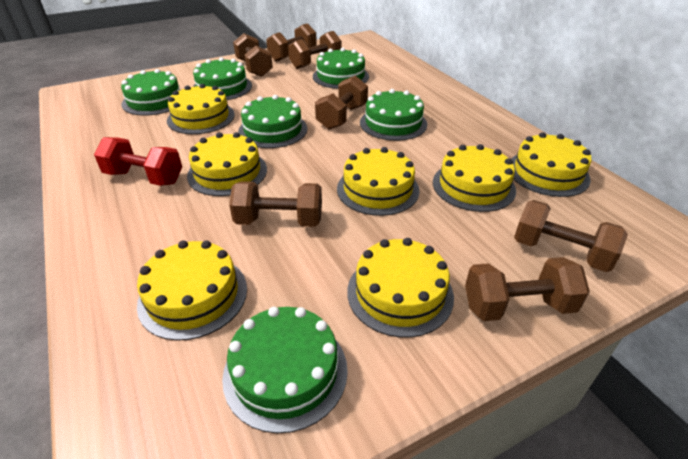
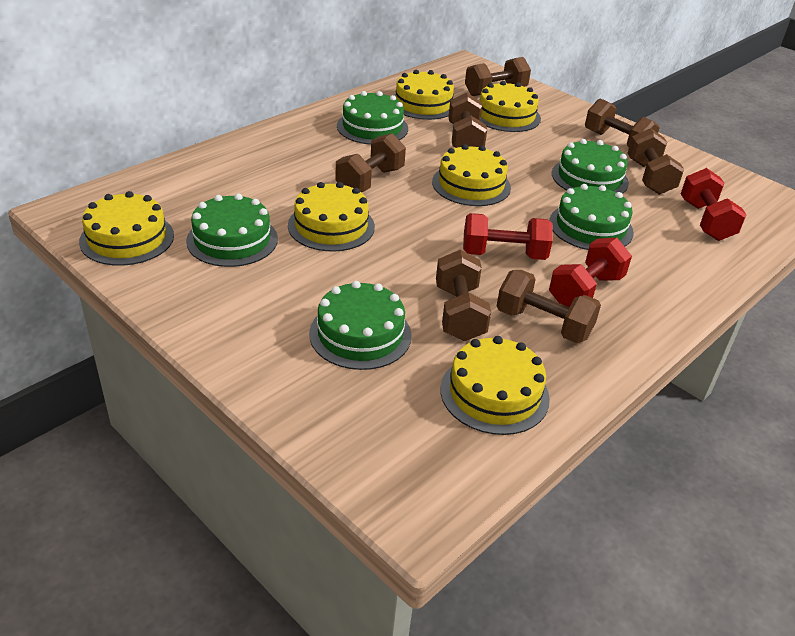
green cake: 6 -> 5
red dumbbell: 1 -> 3
yellow cake: 7 -> 6

